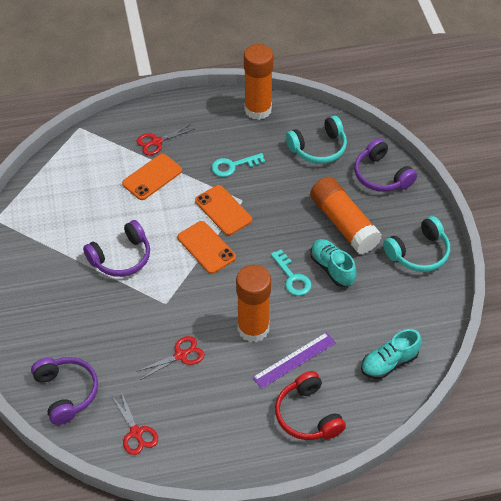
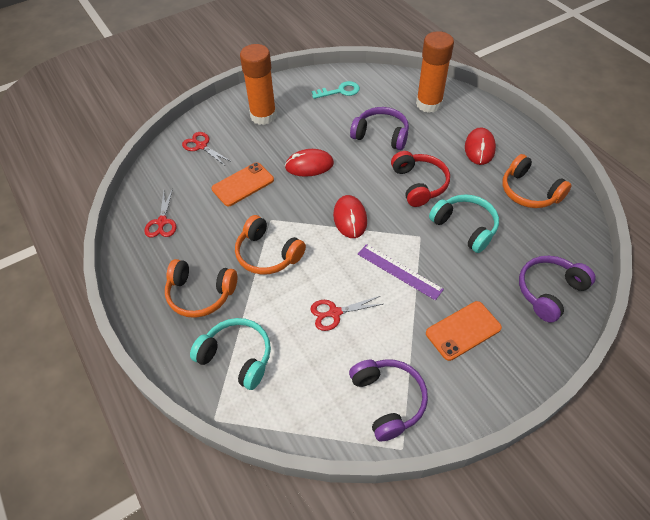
orange glue stick: 3 -> 2
orange headphones: 0 -> 3
orange phone: 3 -> 2
red mouse: 0 -> 3
turquoise key: 2 -> 1
turquoise shoe: 2 -> 0

